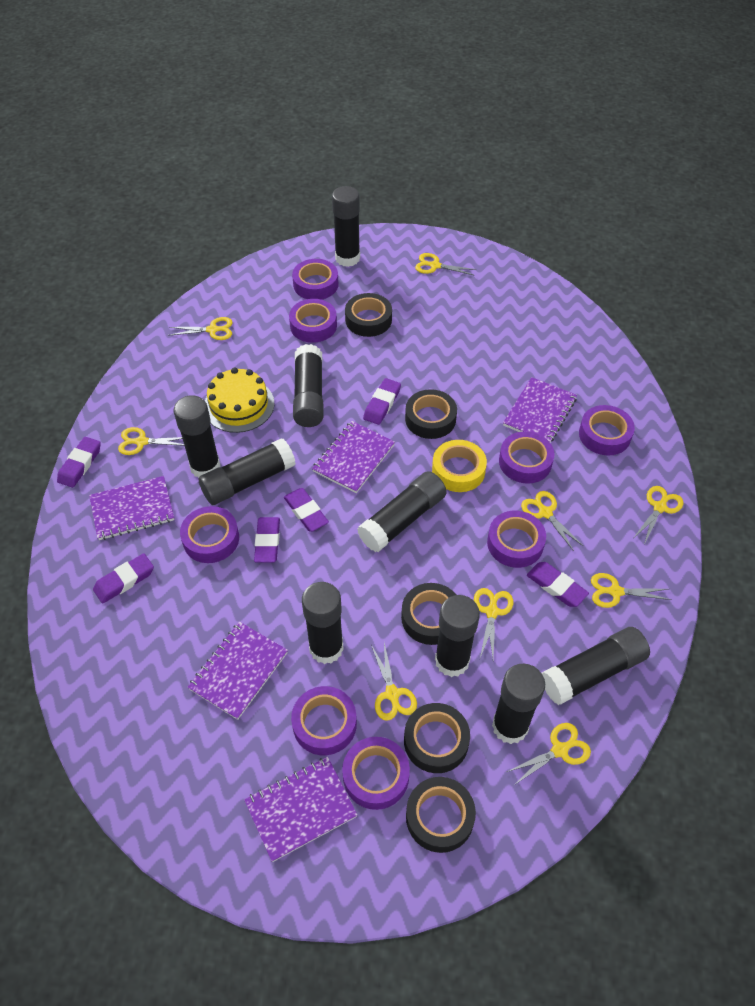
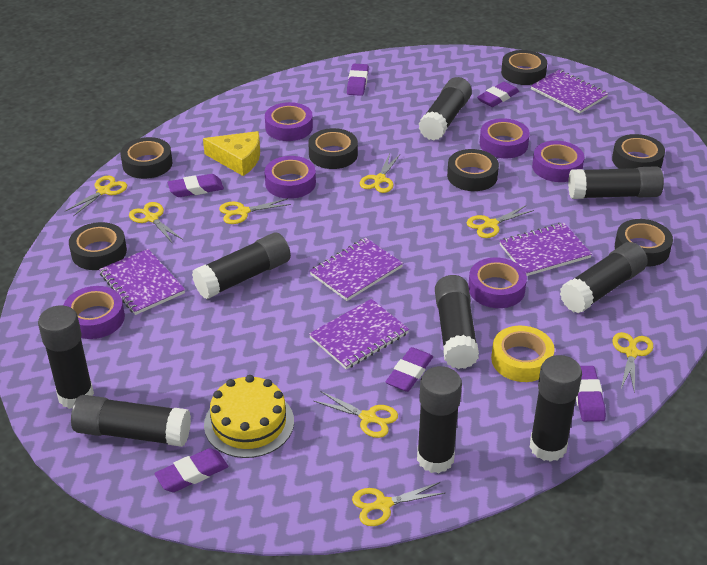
black tape: 5 -> 7
purple tape: 8 -> 6
yellow cheese: 0 -> 1
yellow scissors: 9 -> 8

